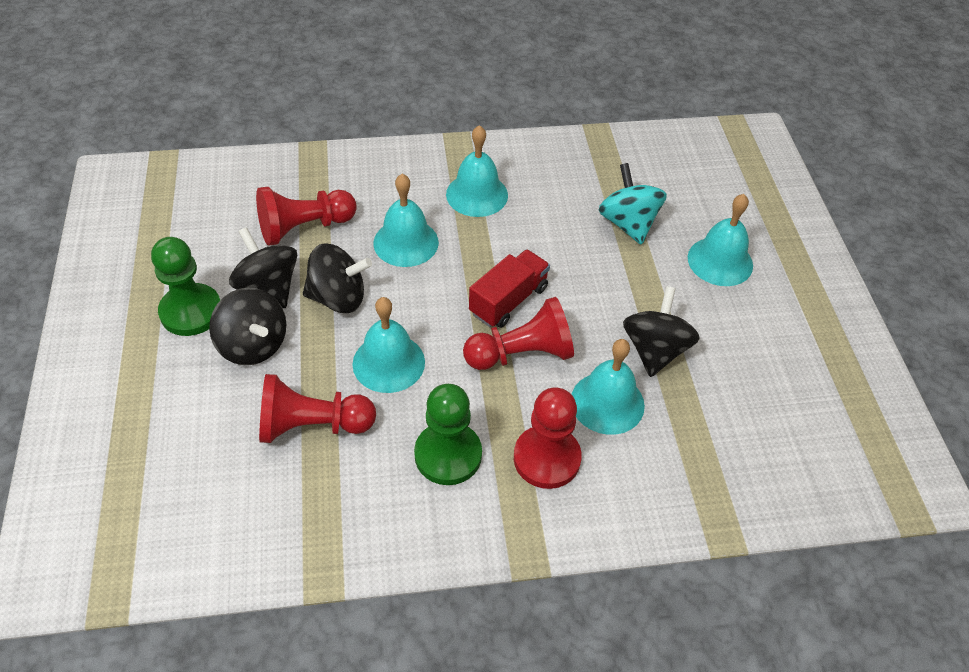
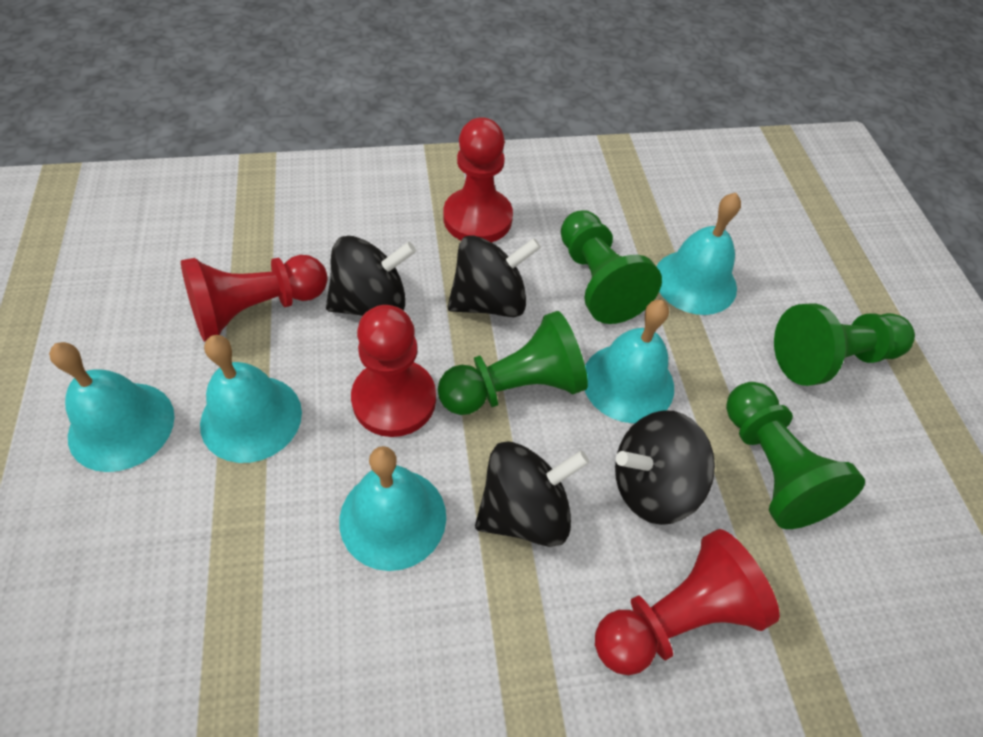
green pawn: 2 -> 4
red truck: 1 -> 0
turquoise spinning top: 1 -> 0

